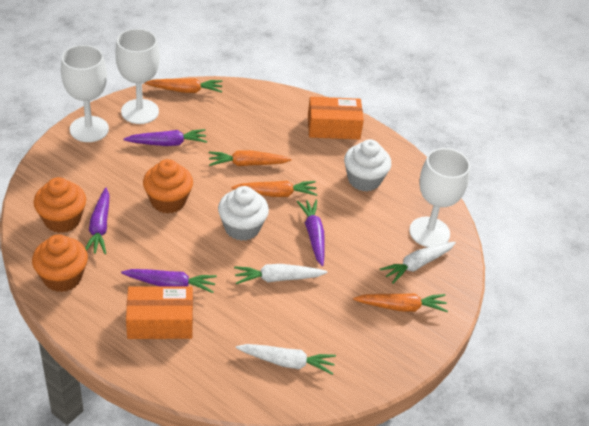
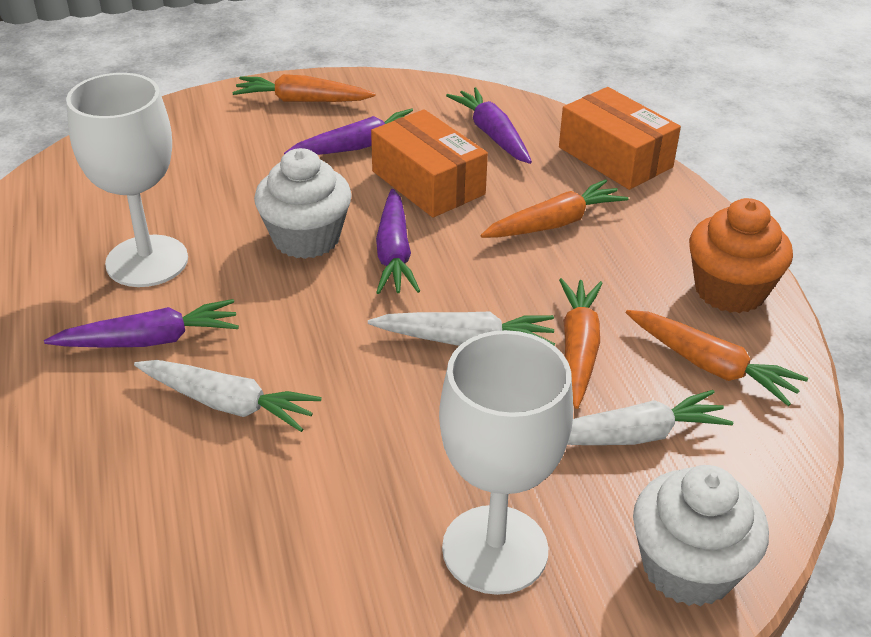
orange cupcake: 3 -> 1
white goblet: 3 -> 2

